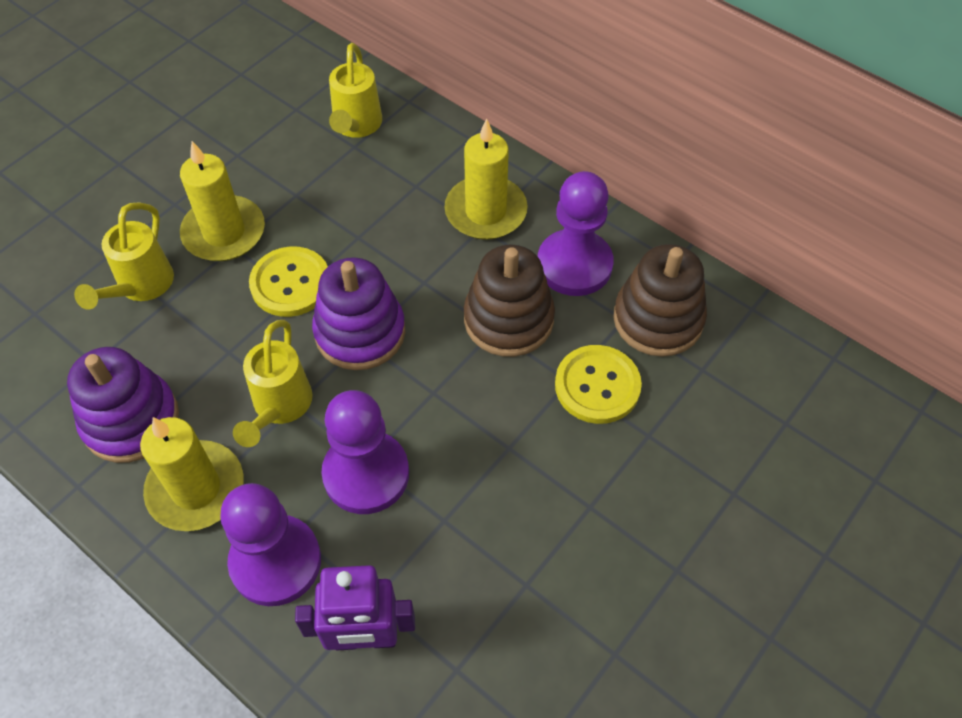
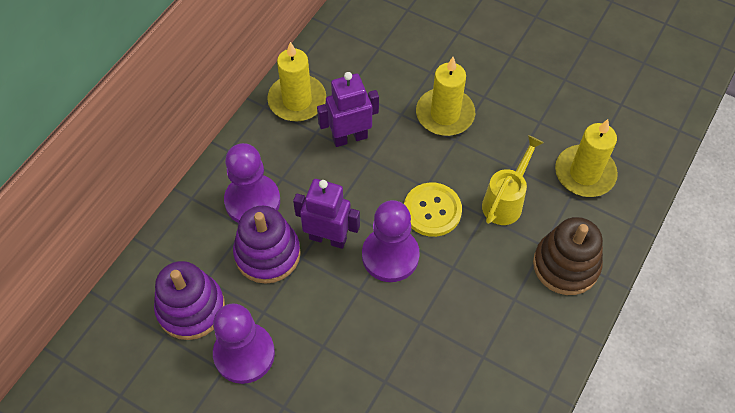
brown stacking toy: 2 -> 1
purple robot: 1 -> 2
yellow button: 2 -> 1
yellow watering can: 3 -> 1

